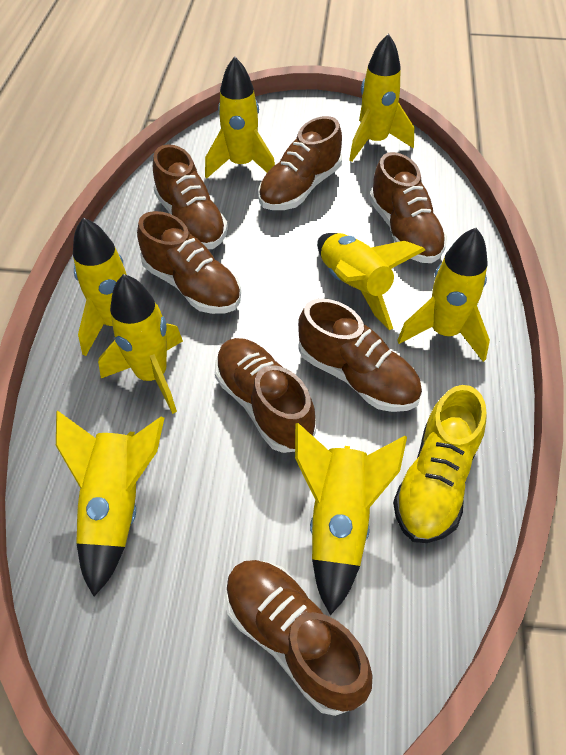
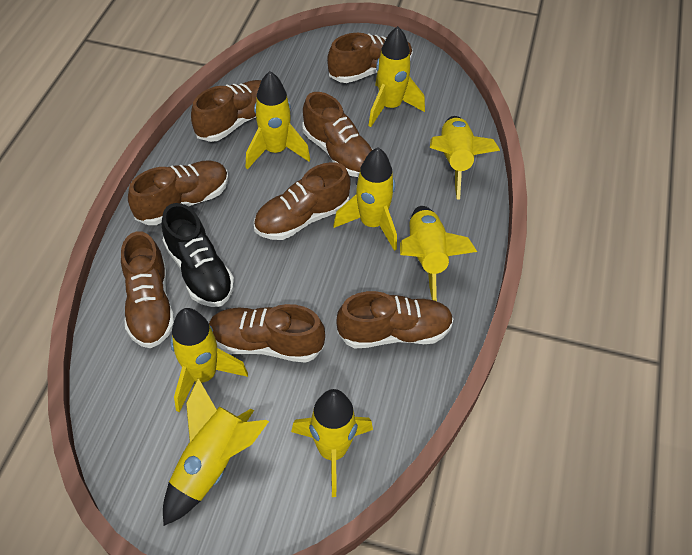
black shoe: 0 -> 1
brown shoe: 7 -> 8
yellow shoe: 1 -> 0

